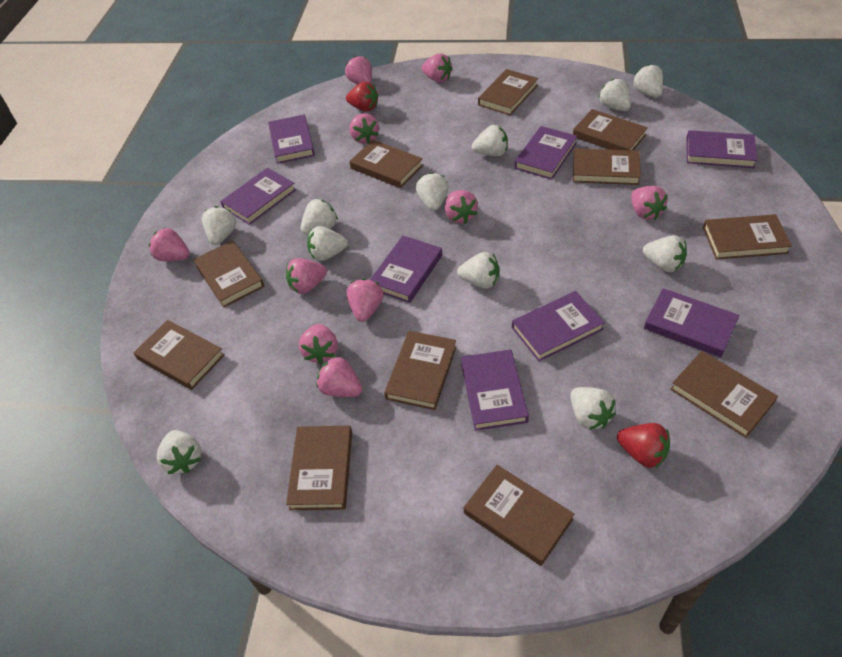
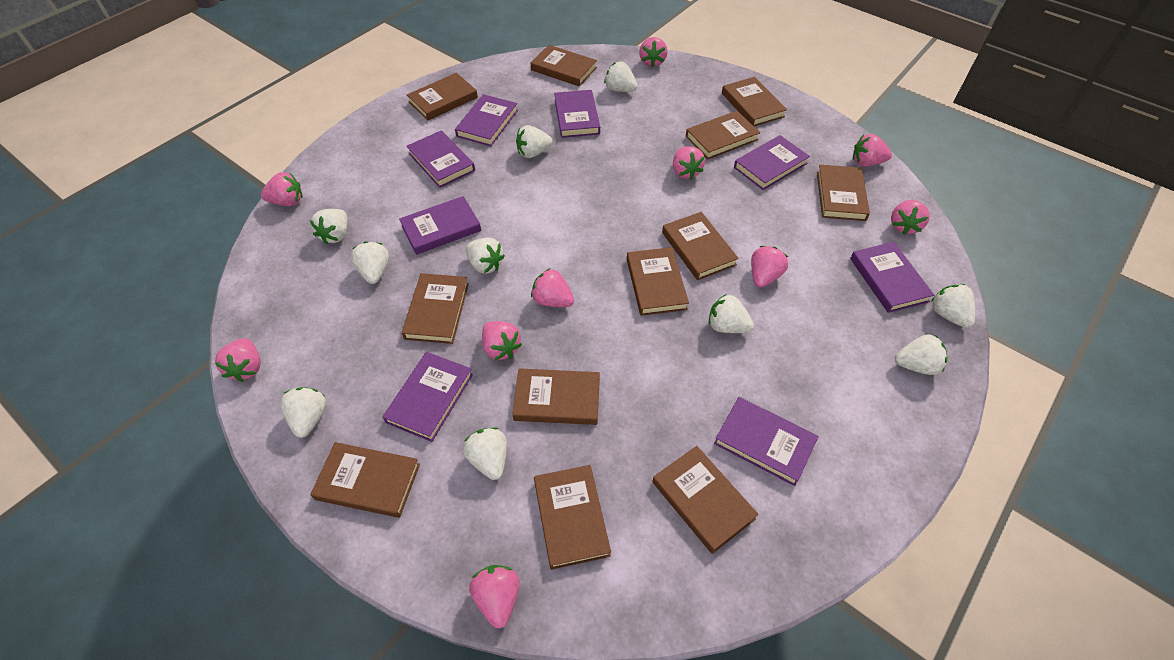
brown book: 11 -> 12
red strawberry: 2 -> 0
white strawberry: 11 -> 10

